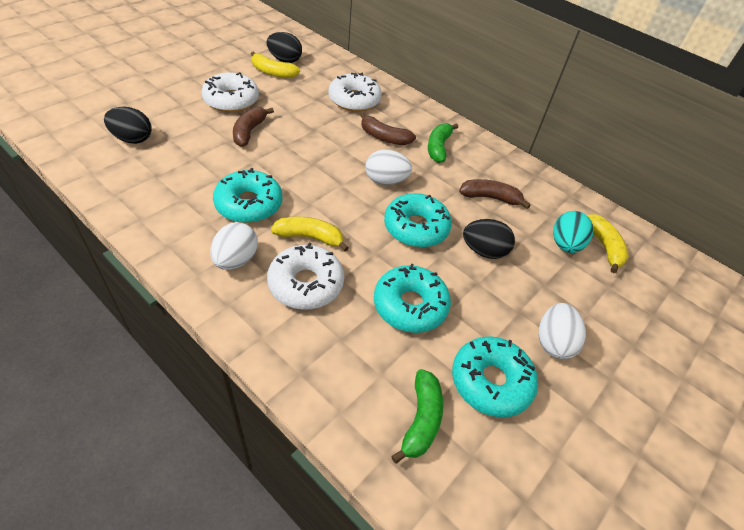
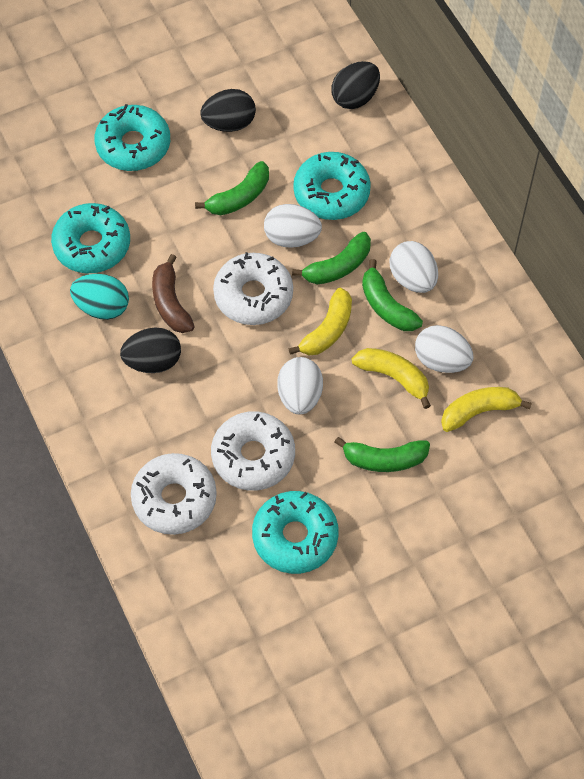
brown banana: 3 -> 1
green banana: 2 -> 4
white egg: 3 -> 4

